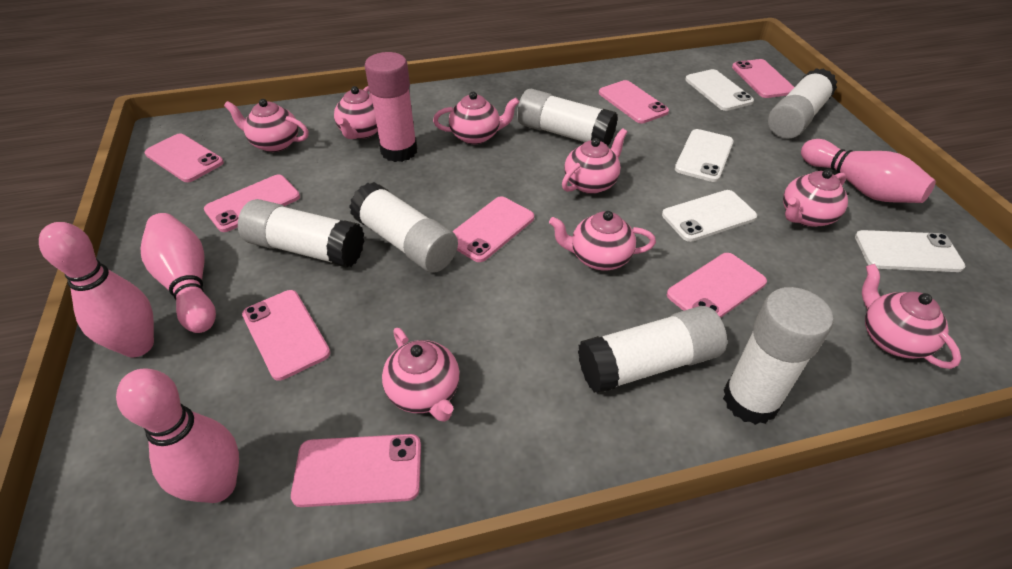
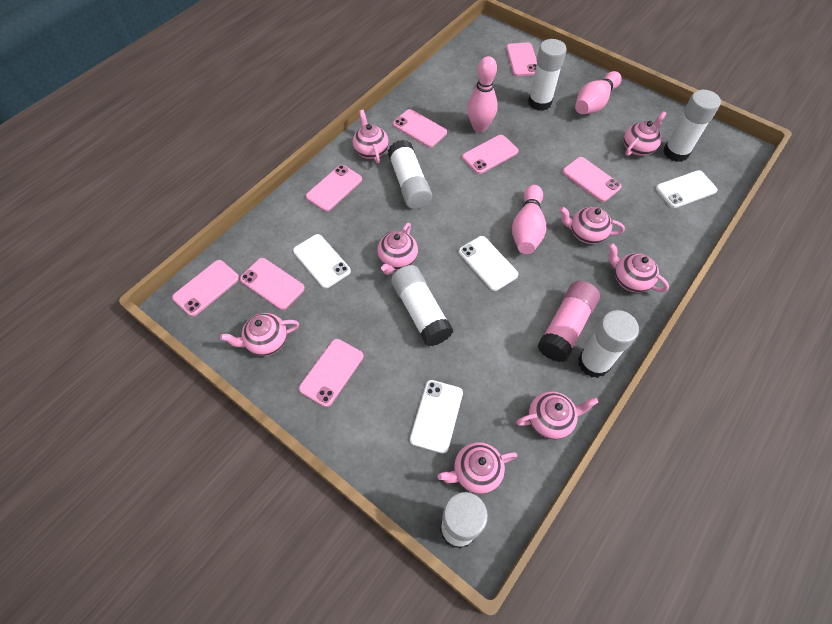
pink bowling pin: 4 -> 3

